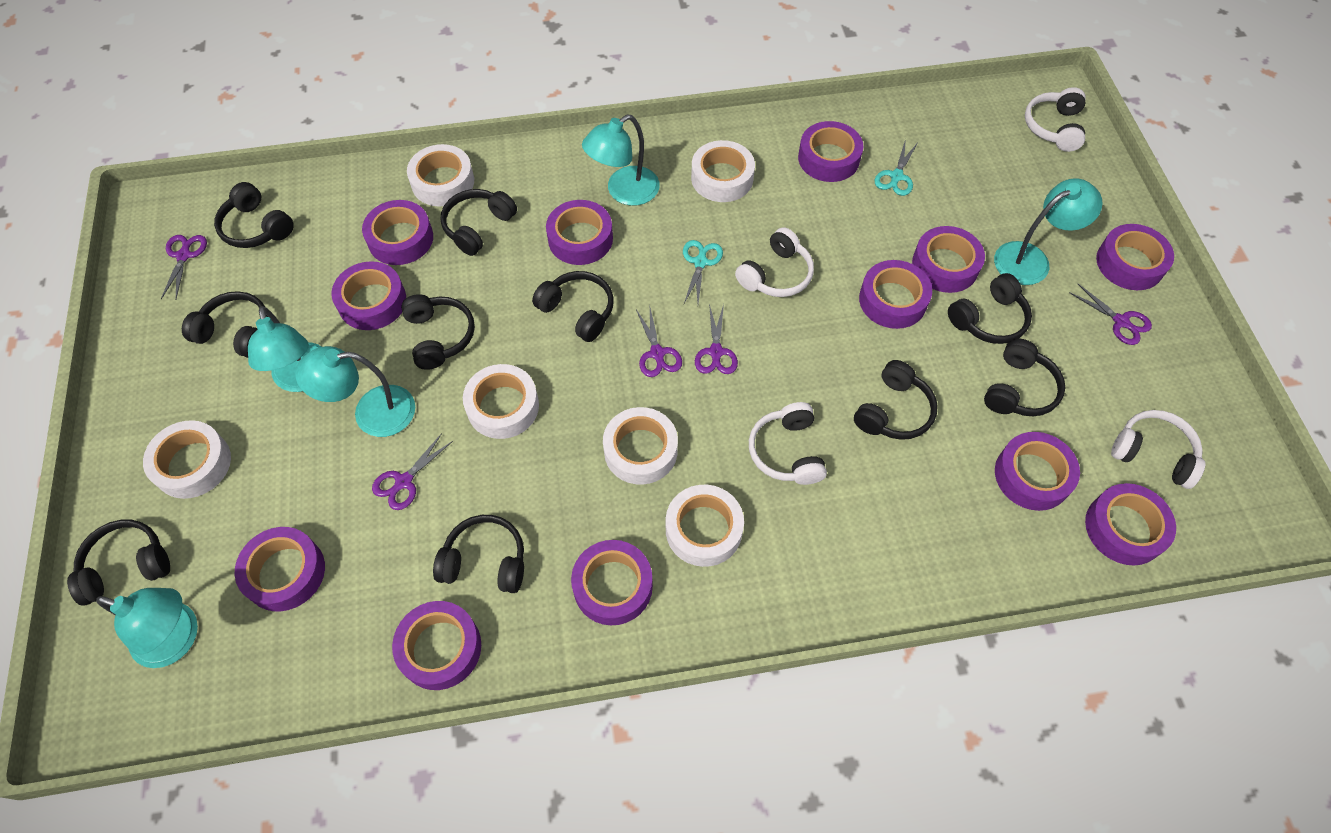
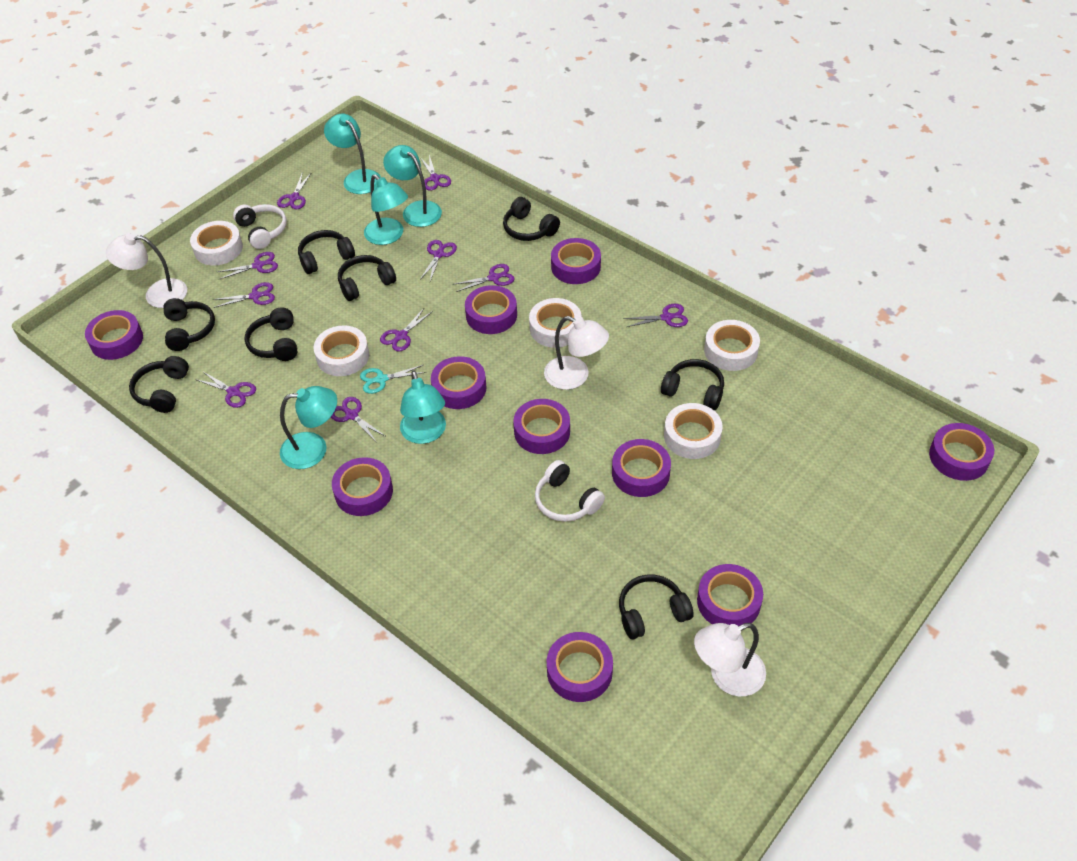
black headphones: 10 -> 8
purple scissors: 5 -> 10
purple tape: 12 -> 10
turquoise scissors: 2 -> 1
white headphones: 4 -> 2
white lamp: 0 -> 3
white tape: 6 -> 5

